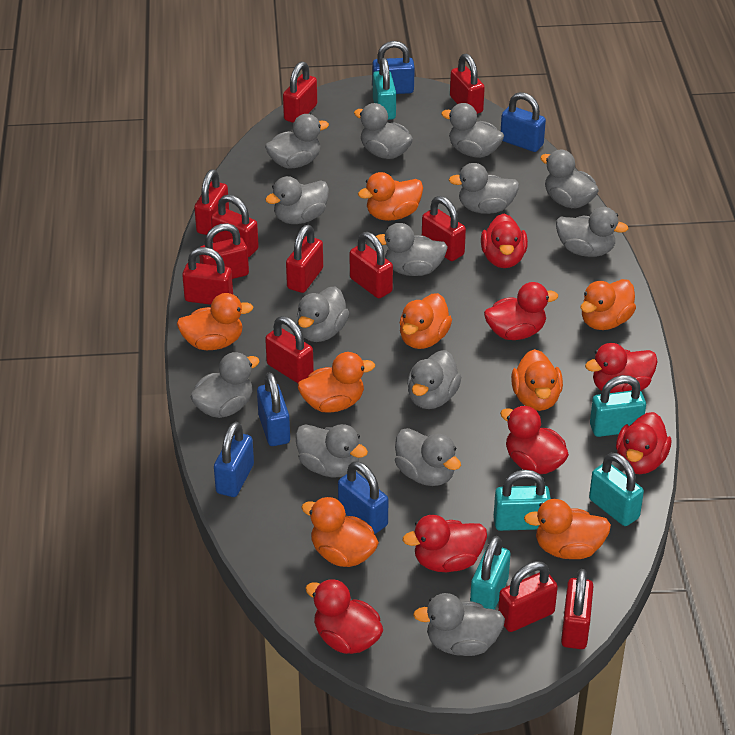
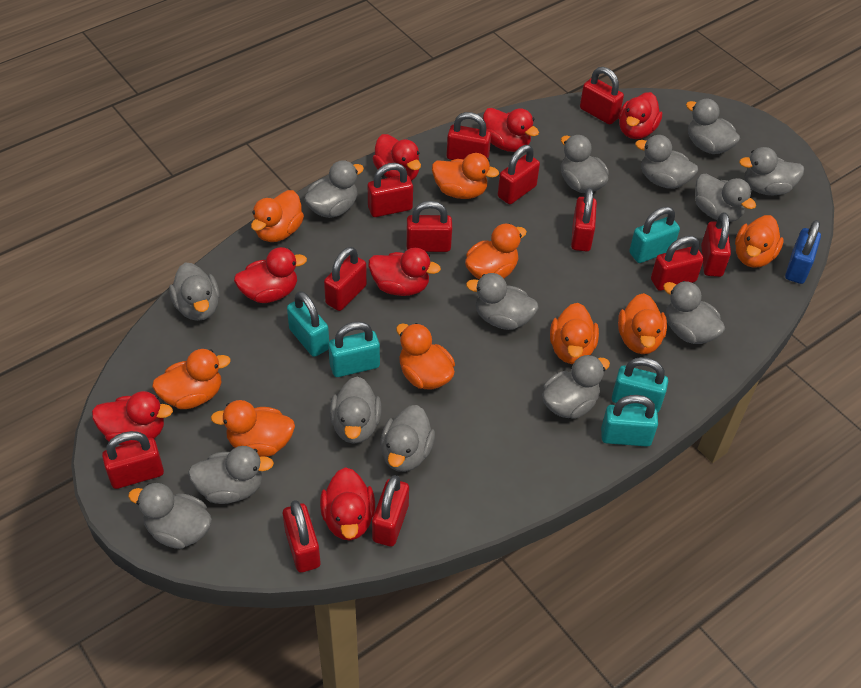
blue padlock: 5 -> 1
orange duck: 8 -> 9

